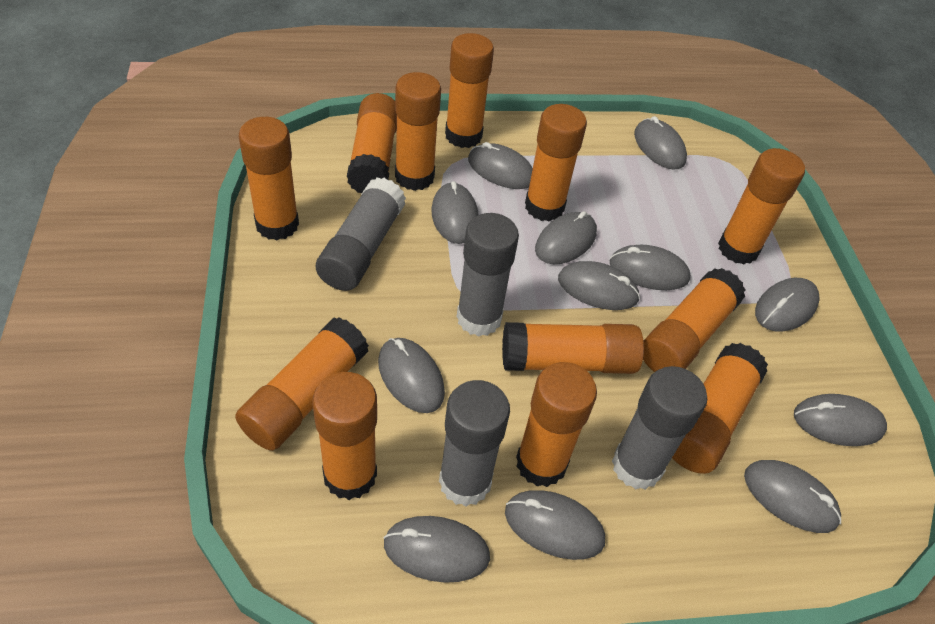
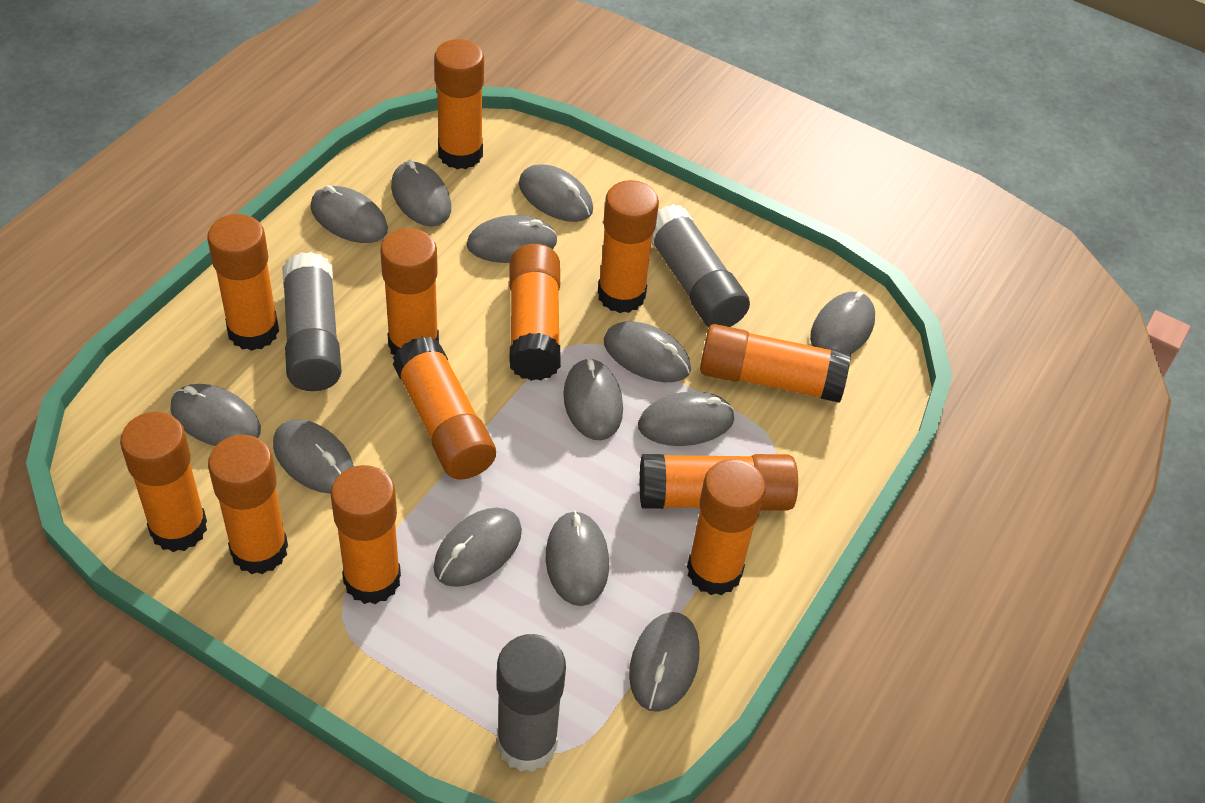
grey glue stick: 4 -> 3
grey mouse: 12 -> 13

